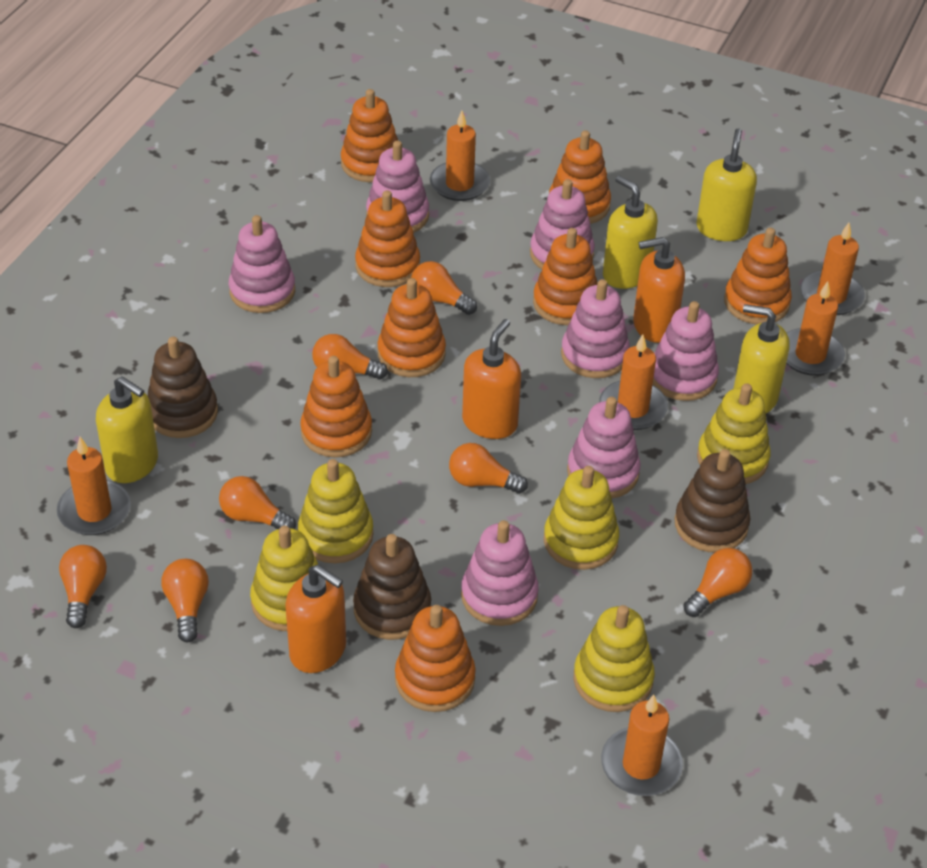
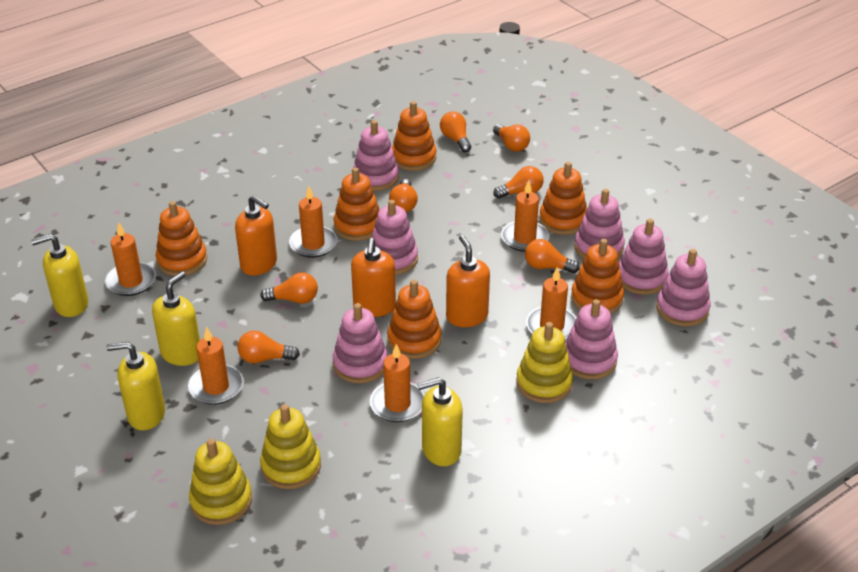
brown stacking toy: 3 -> 0
orange stacking toy: 8 -> 6
yellow stacking toy: 5 -> 3

